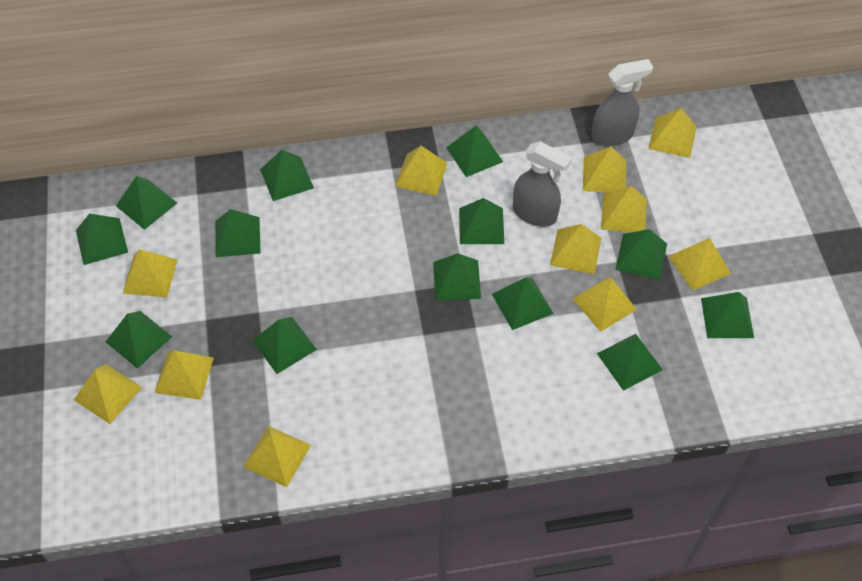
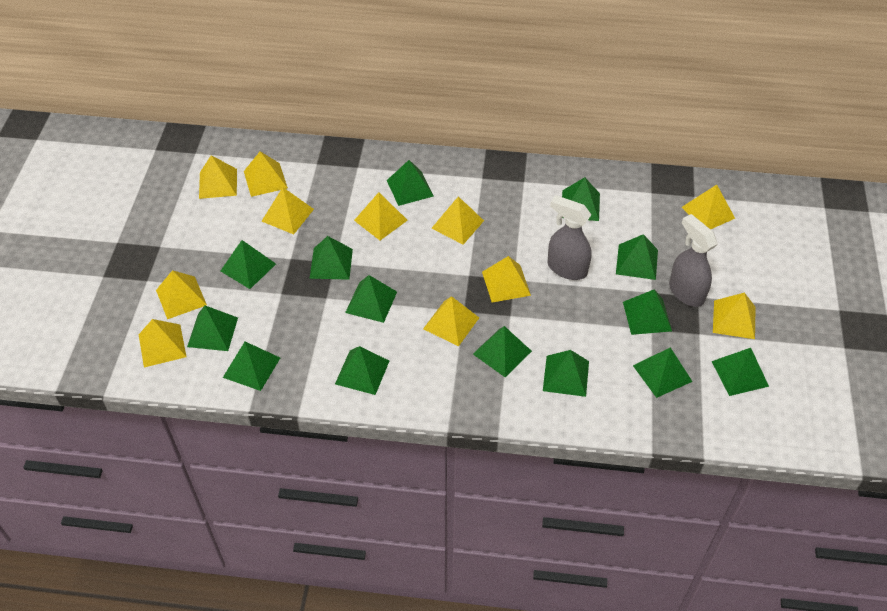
green pyramid: 13 -> 14

